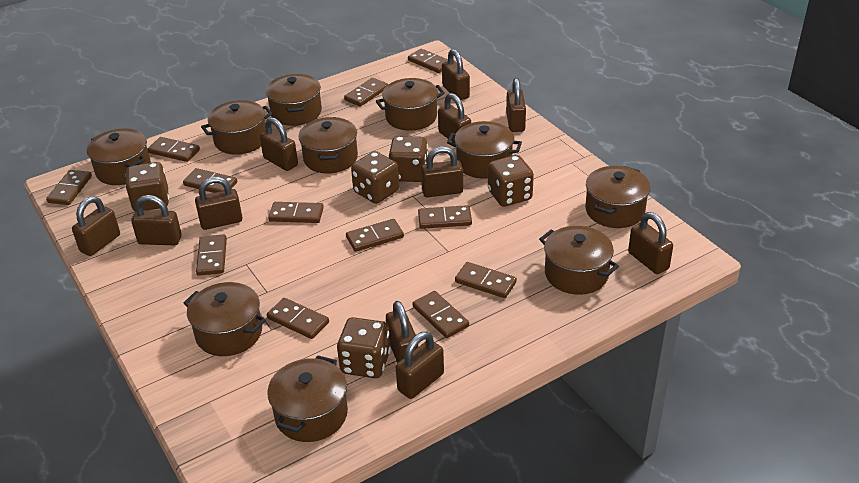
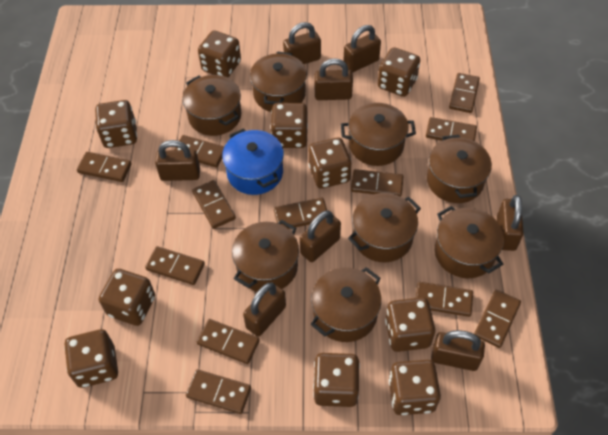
blue pot: 0 -> 1
brown dice: 5 -> 10
brown padlock: 11 -> 8
brown pot: 10 -> 8

